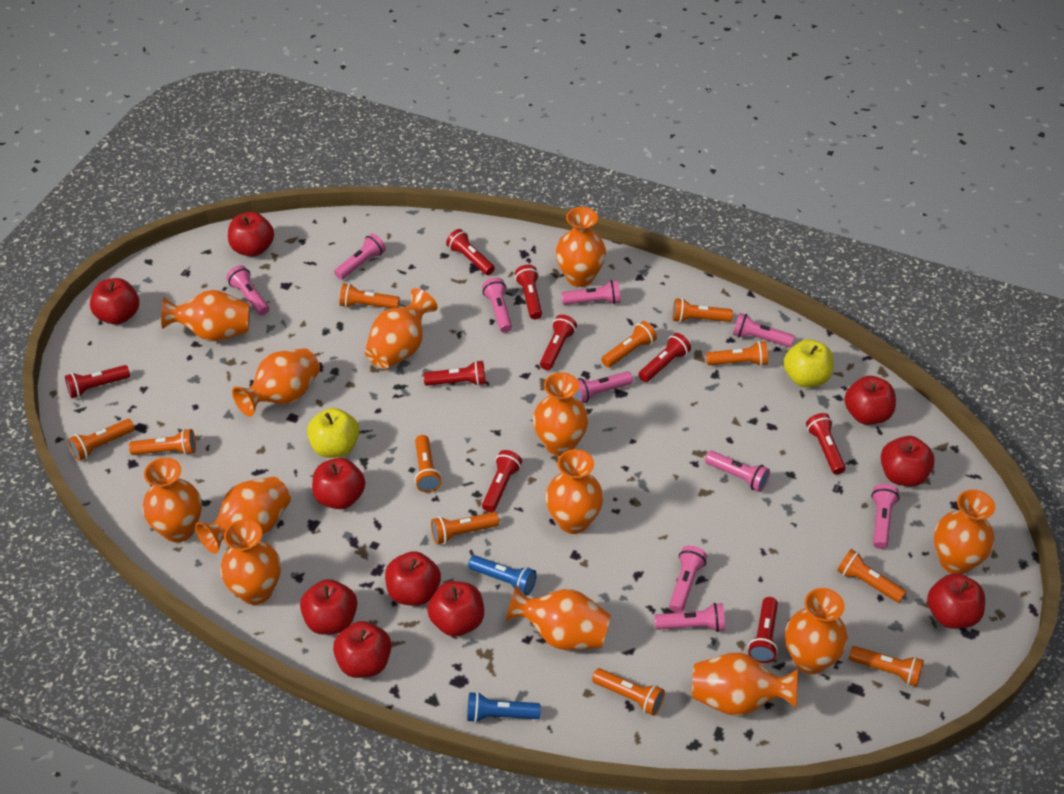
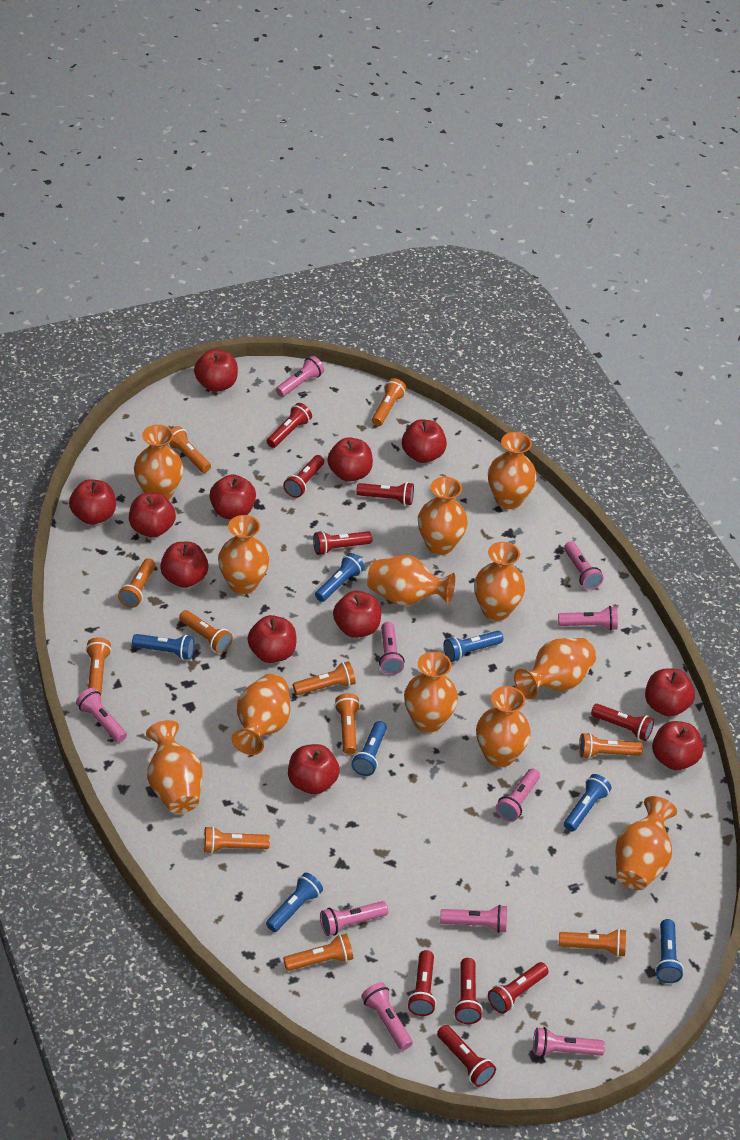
blue flashlight: 2 -> 7
orange vase: 13 -> 12
red apple: 10 -> 12
yellow apple: 2 -> 0

